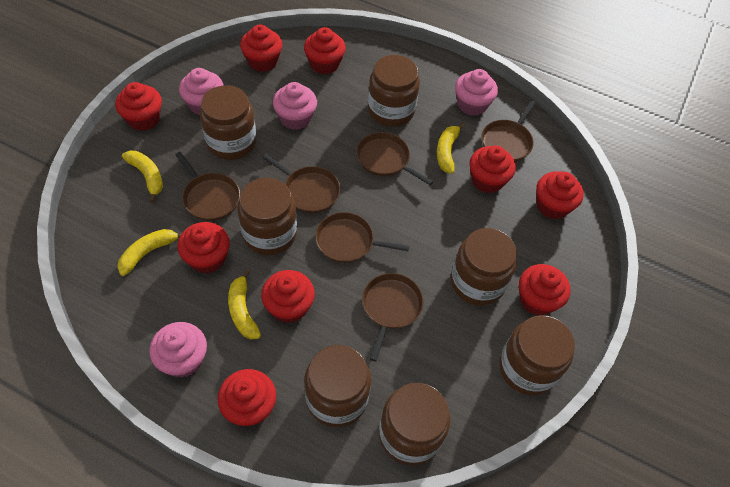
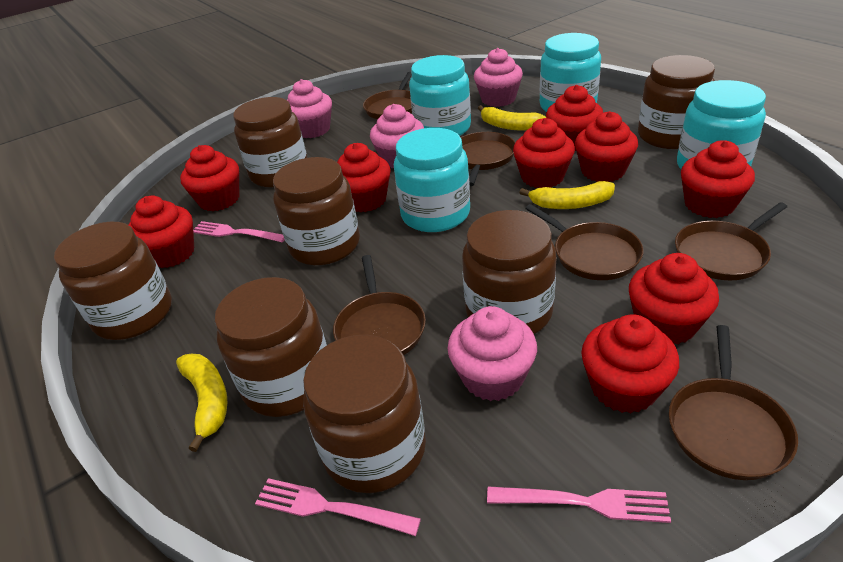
pink fork: 0 -> 3
turquoise jar: 0 -> 4
yellow banana: 4 -> 3

